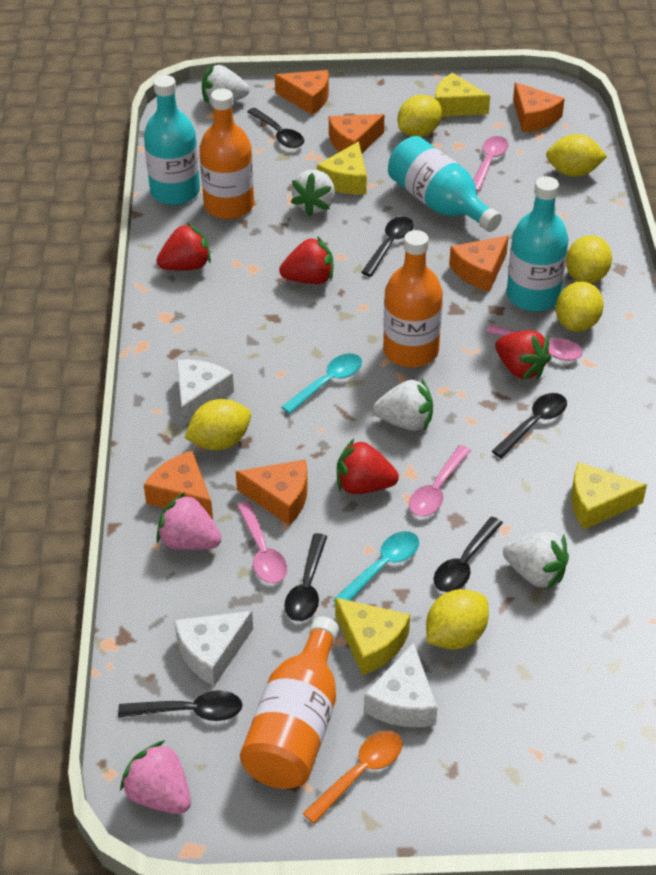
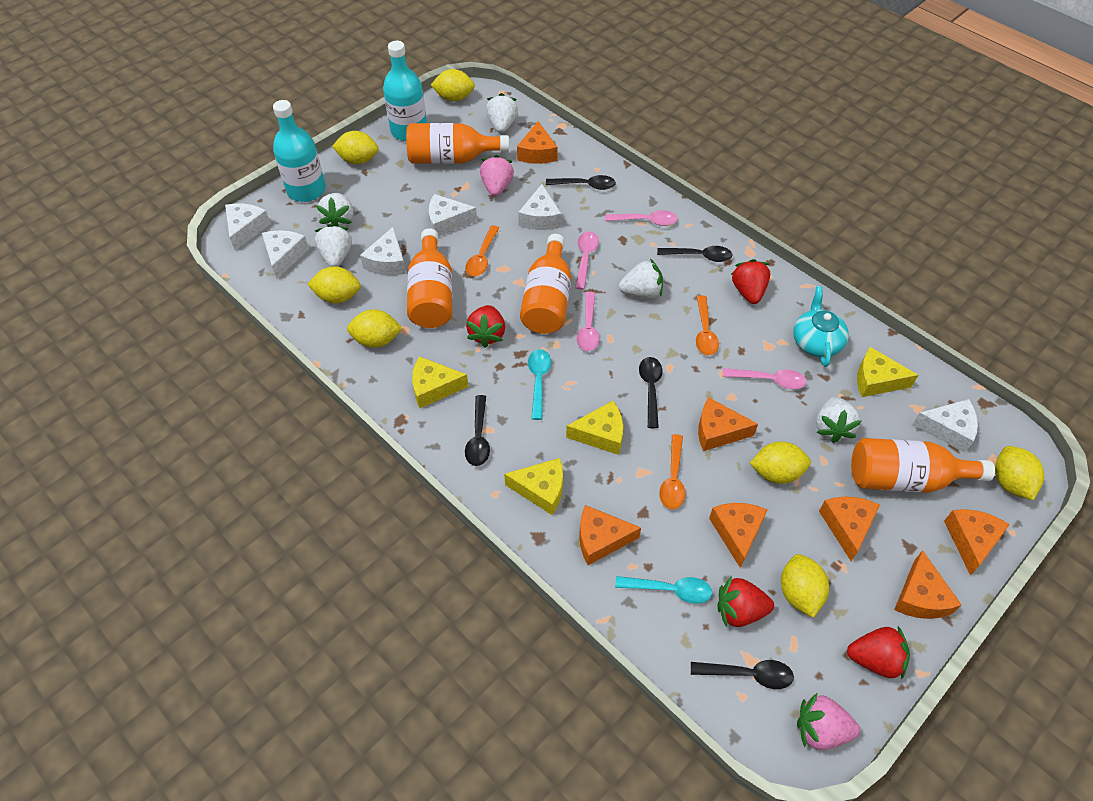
black spoon: 6 -> 5
orange bottle: 3 -> 4
orange cheese: 6 -> 7
orange spoon: 1 -> 3
turquoise bottle: 3 -> 2
turquoise teapot: 0 -> 1
white cheese: 3 -> 6
white strawberry: 4 -> 5
yellow lemon: 6 -> 7

